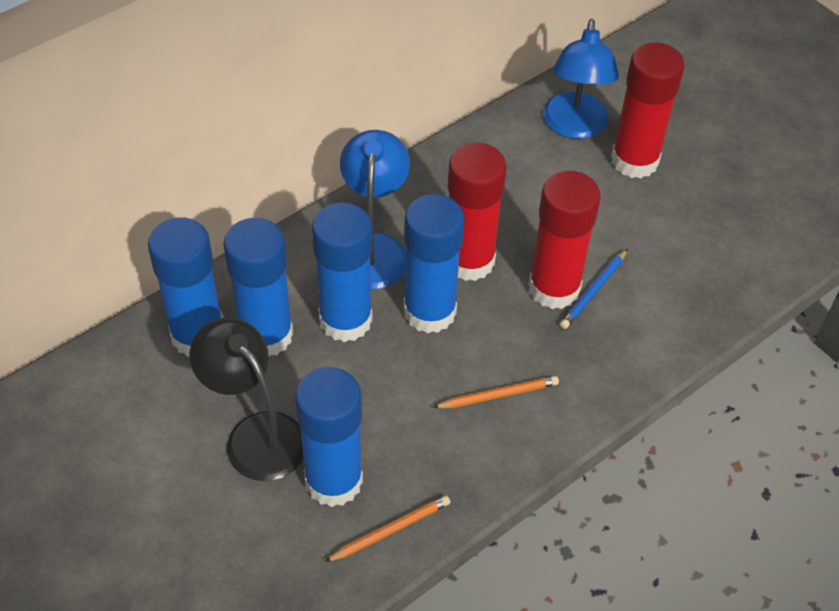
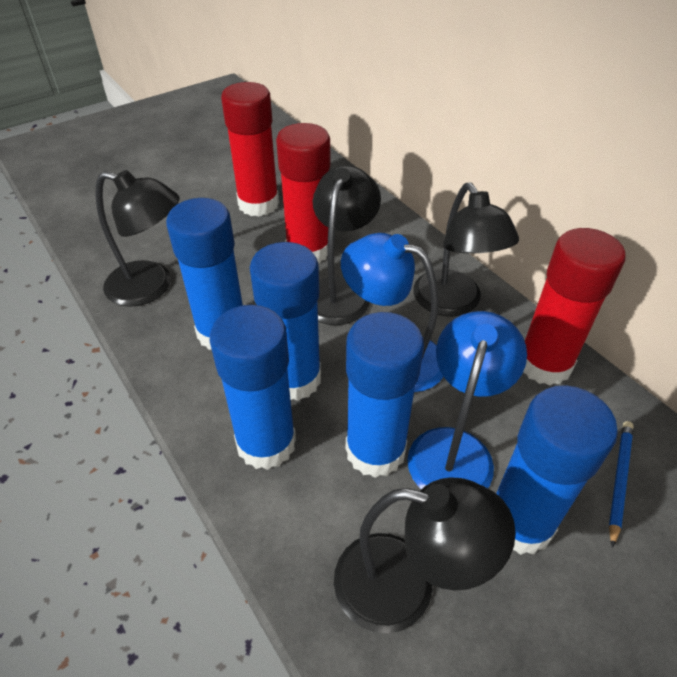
black lamp: 1 -> 4
orange pencil: 2 -> 0

